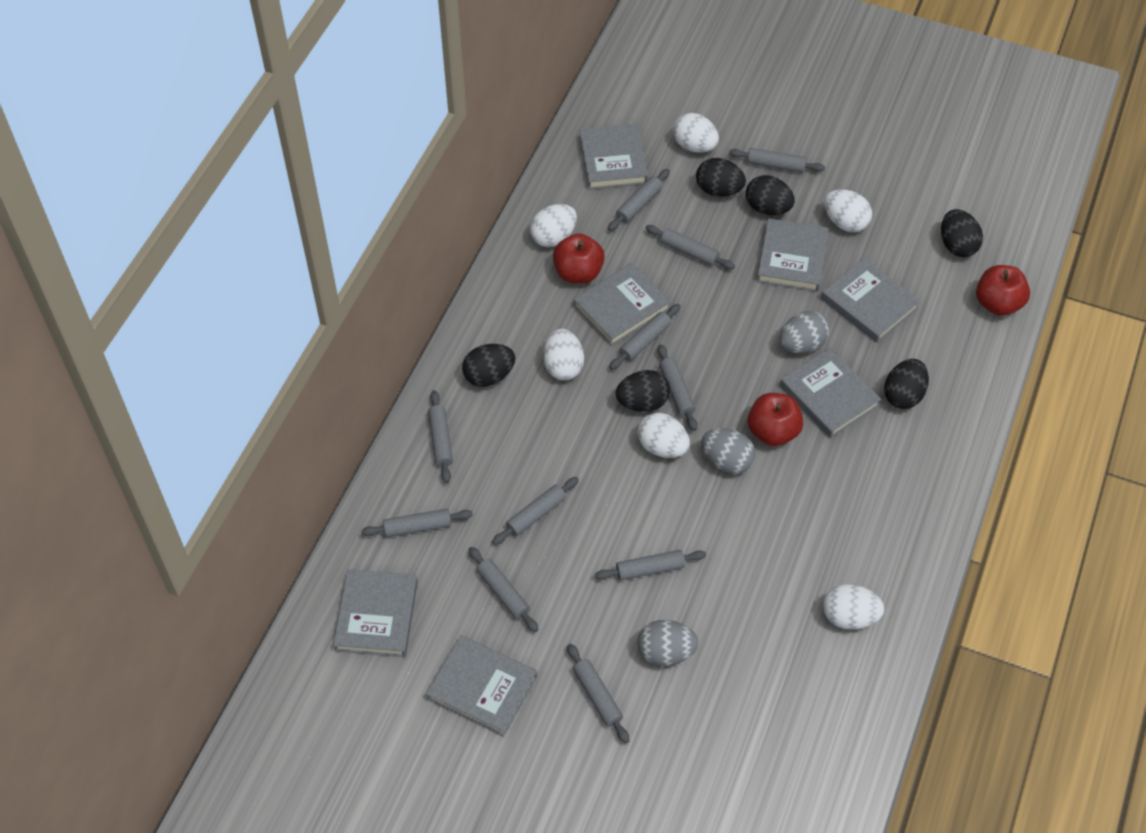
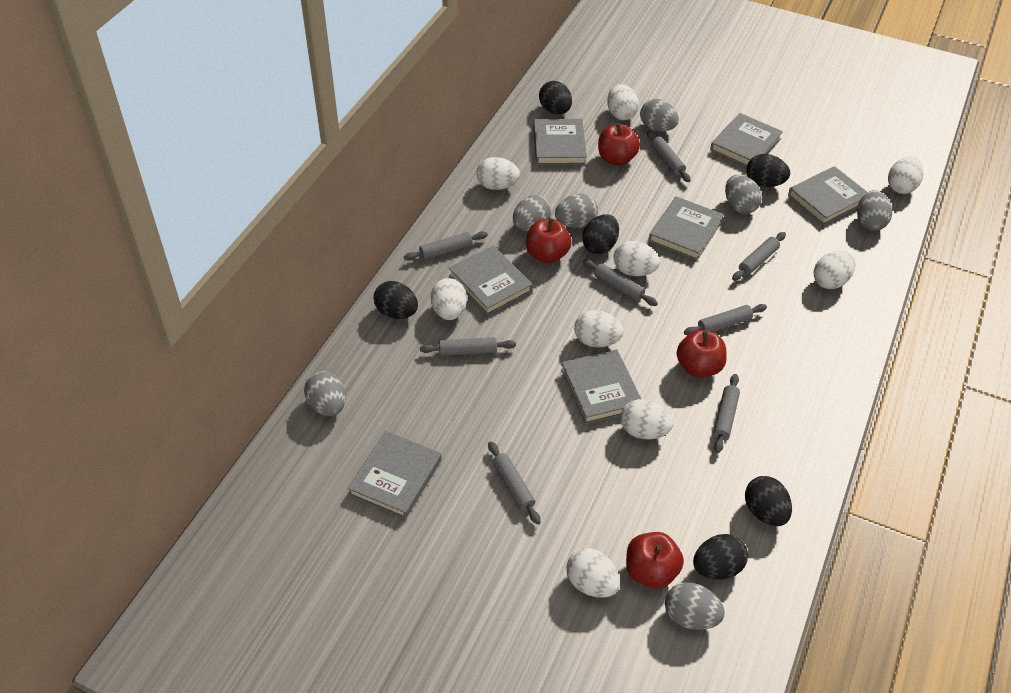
grey egg: 3 -> 7
grey rolling pin: 11 -> 8
red apple: 3 -> 4
white egg: 6 -> 9

